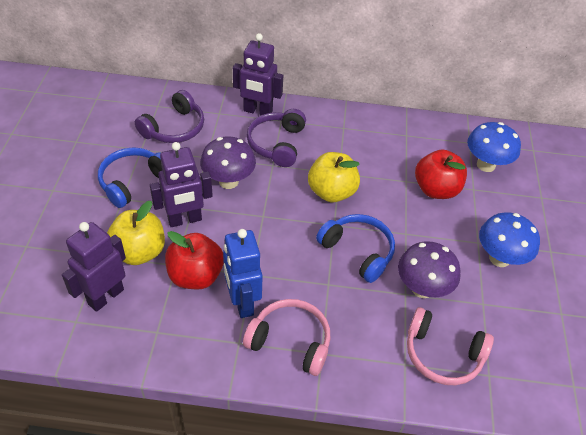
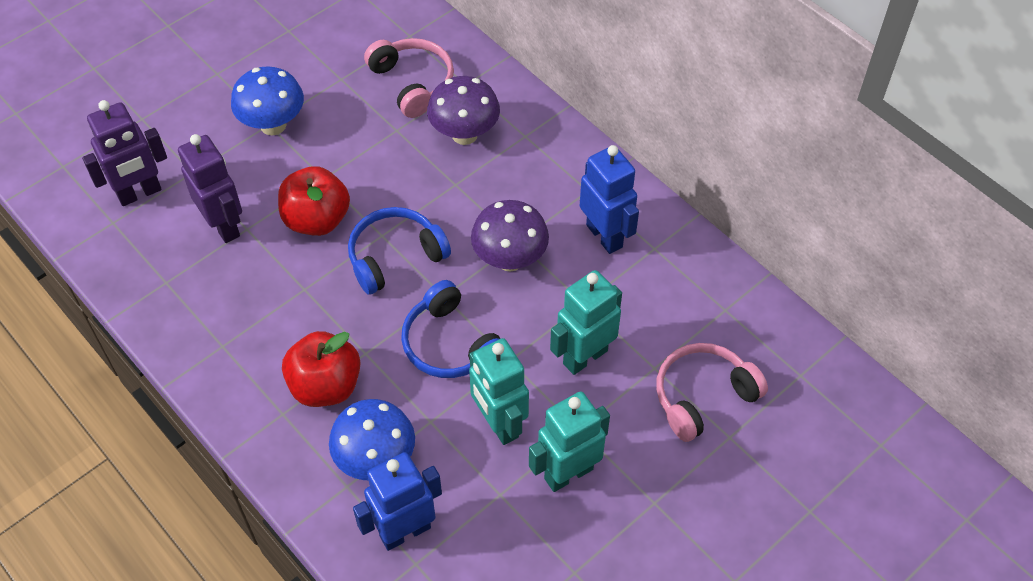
blue robot: 1 -> 2
purple headphones: 2 -> 0
purple robot: 3 -> 2
turquoise robot: 0 -> 3
yellow apple: 2 -> 0

